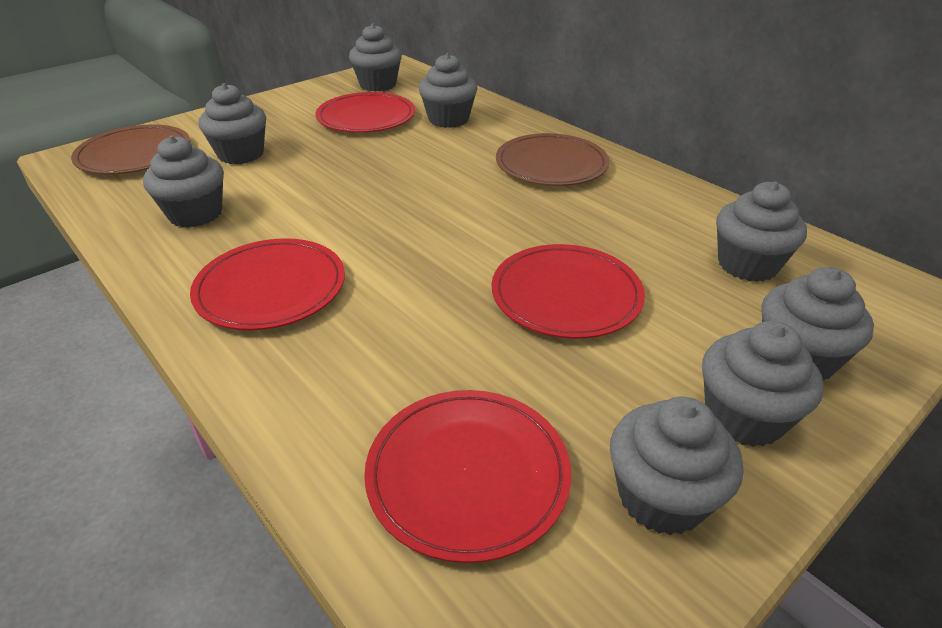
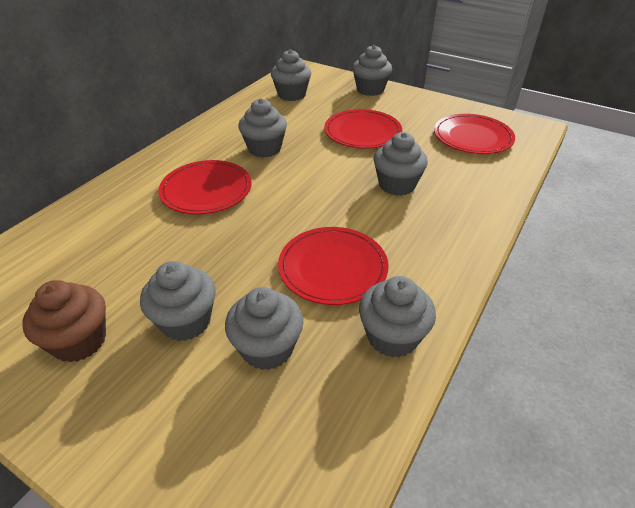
brown cupcake: 0 -> 1
brown plate: 2 -> 0
grey cupcake: 8 -> 7

